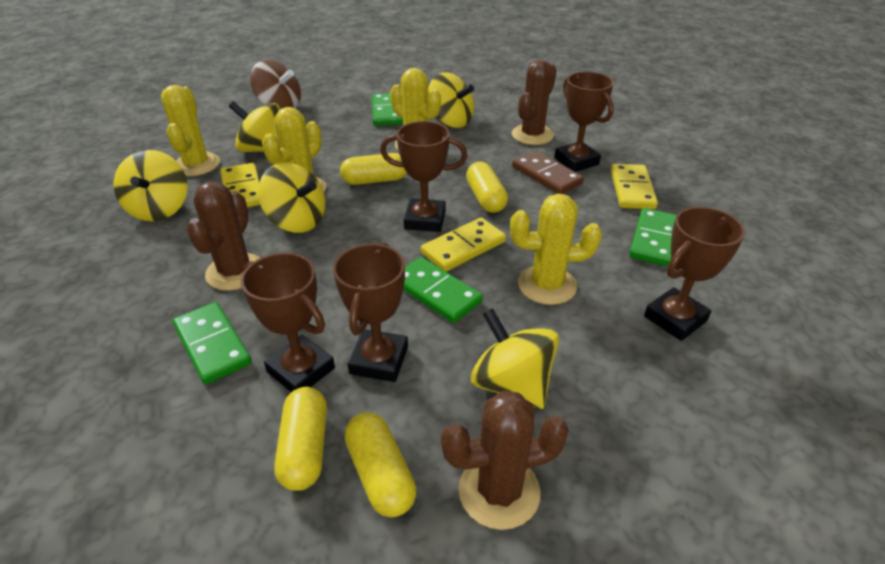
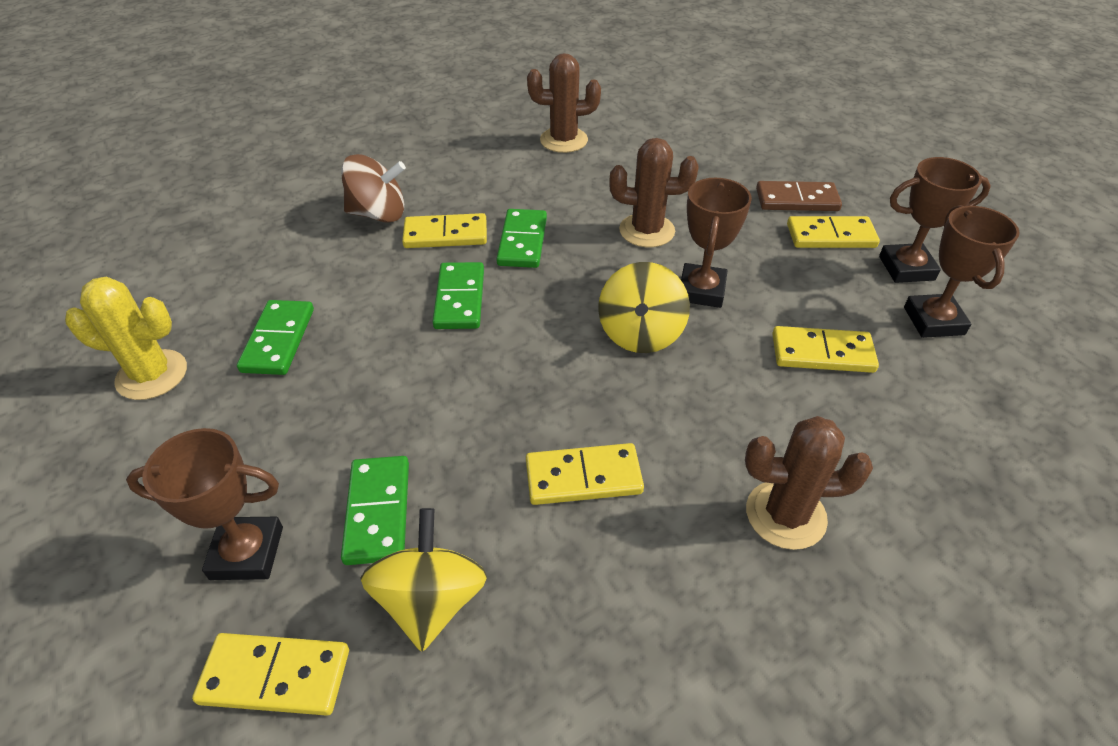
brown trophy: 5 -> 4
yellow cactus: 4 -> 1
yellow capsule: 4 -> 0
yellow domino: 3 -> 5
yellow spinning top: 5 -> 2

